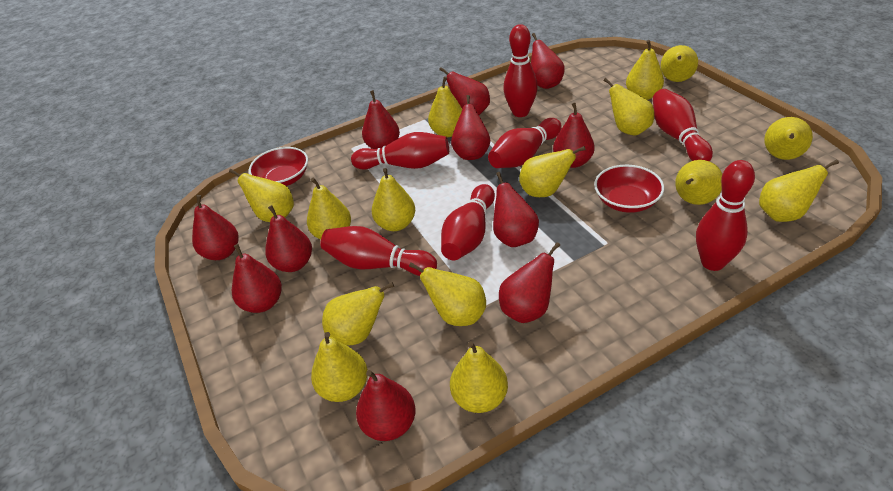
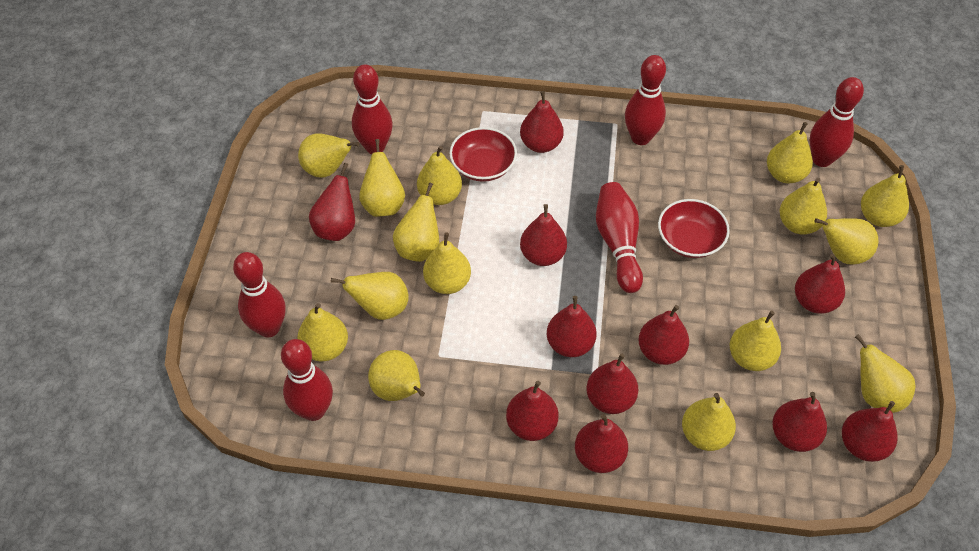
red bowling pin: 7 -> 6

